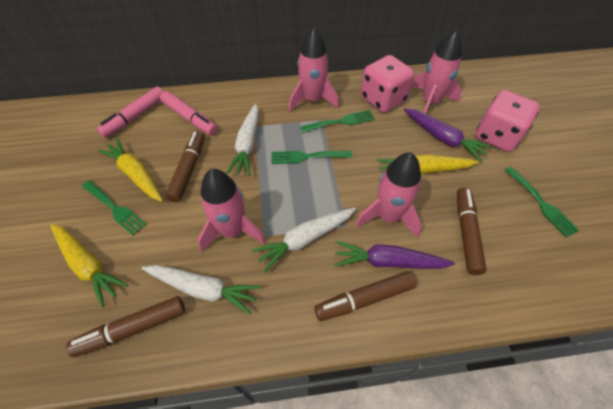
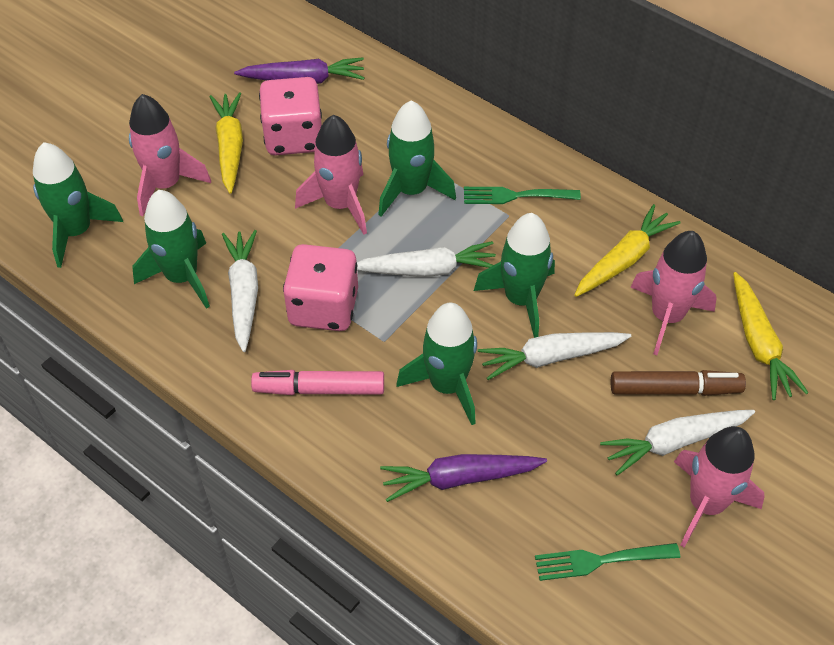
brown marker: 4 -> 1
green fork: 4 -> 2
green rocket: 0 -> 5
pink marker: 2 -> 1
white carrot: 3 -> 4

